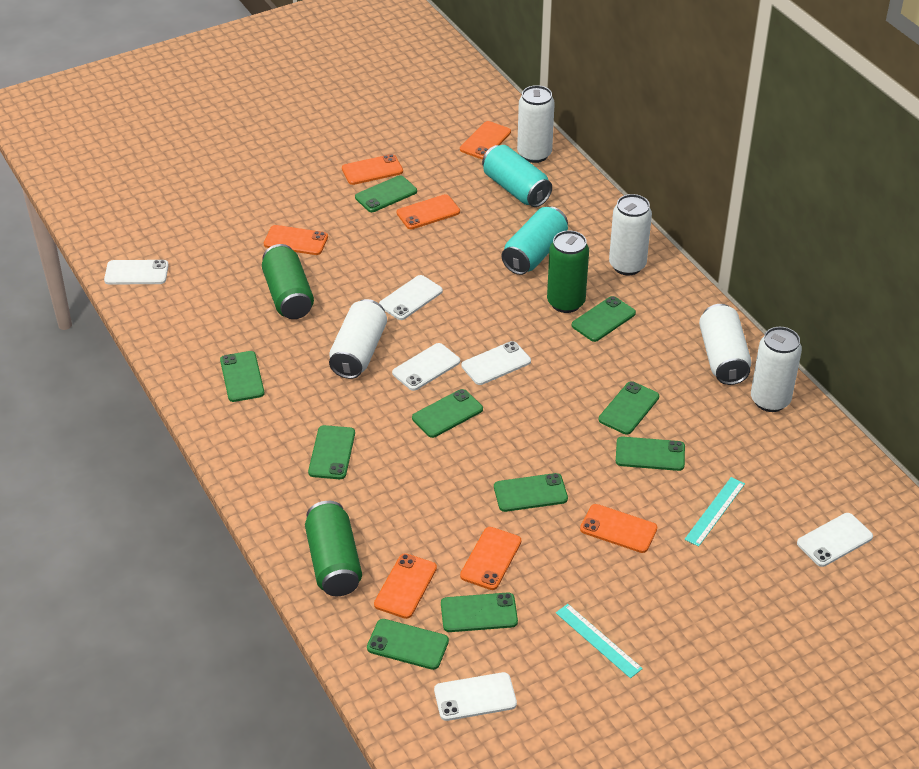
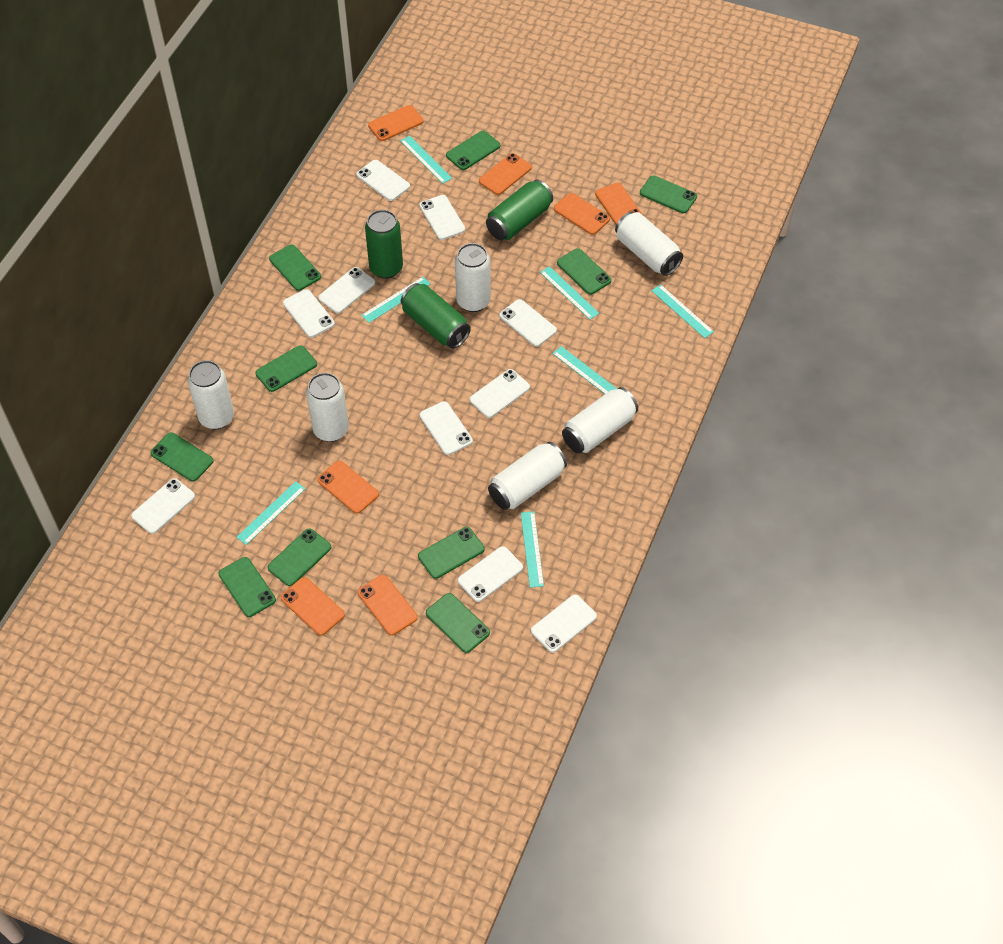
turquoise can: 2 -> 0
turquoise ruler: 2 -> 7
white can: 5 -> 6
white phone: 6 -> 10

